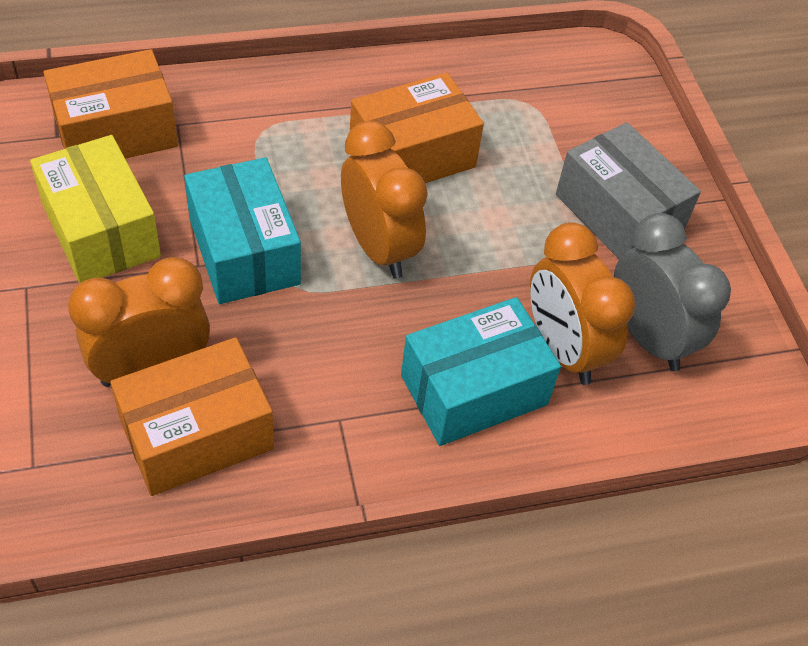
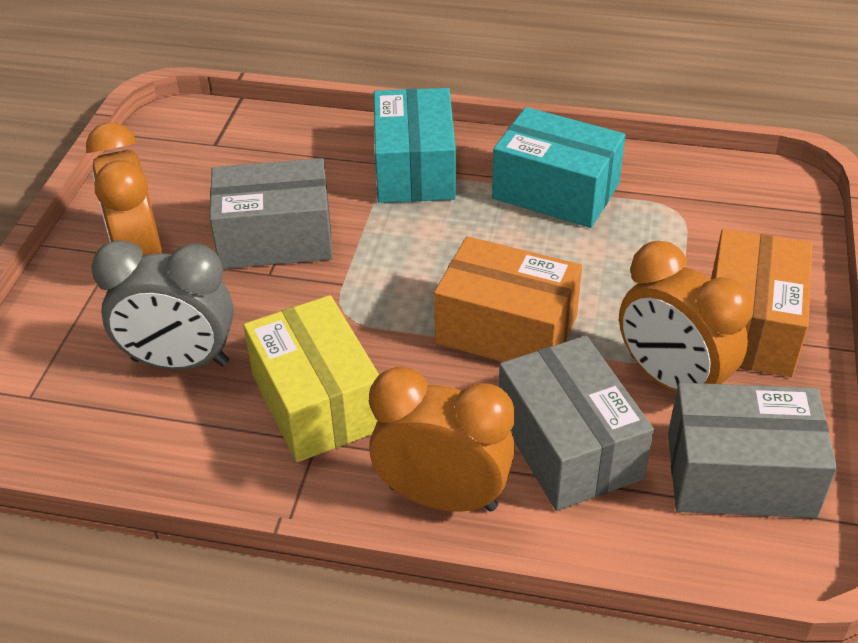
grey box: 1 -> 3
orange box: 3 -> 2

